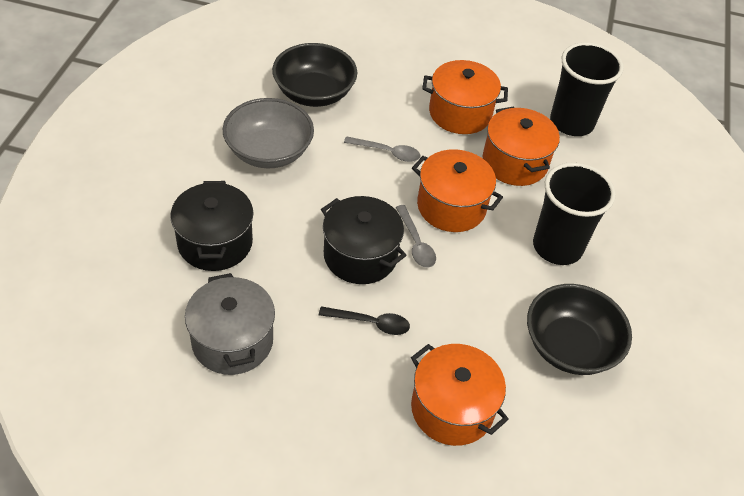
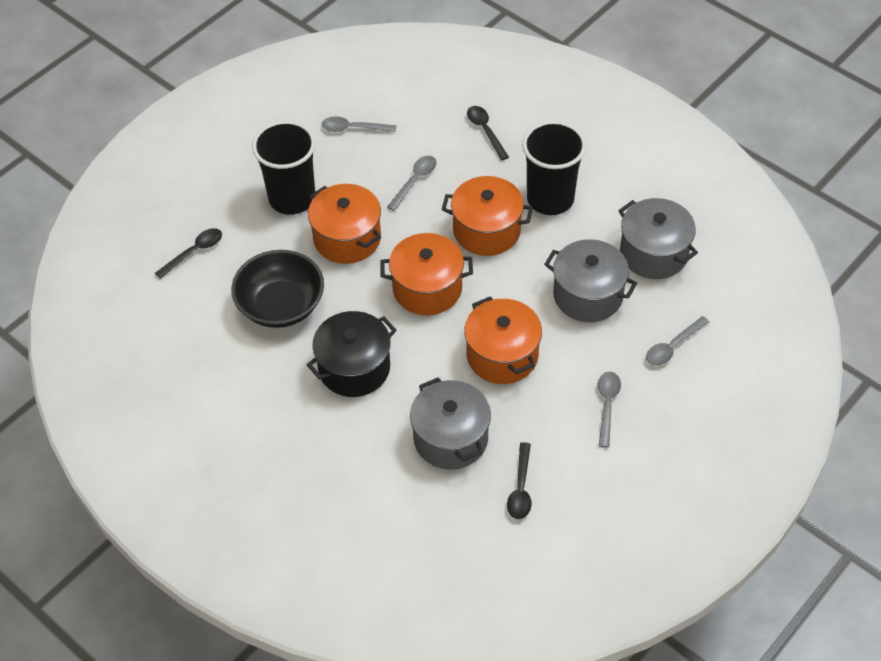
black bowl: 2 -> 1
black pot: 2 -> 1
black spoon: 1 -> 3
grey bowl: 1 -> 0
grey pot: 1 -> 3
grey spoon: 2 -> 4

